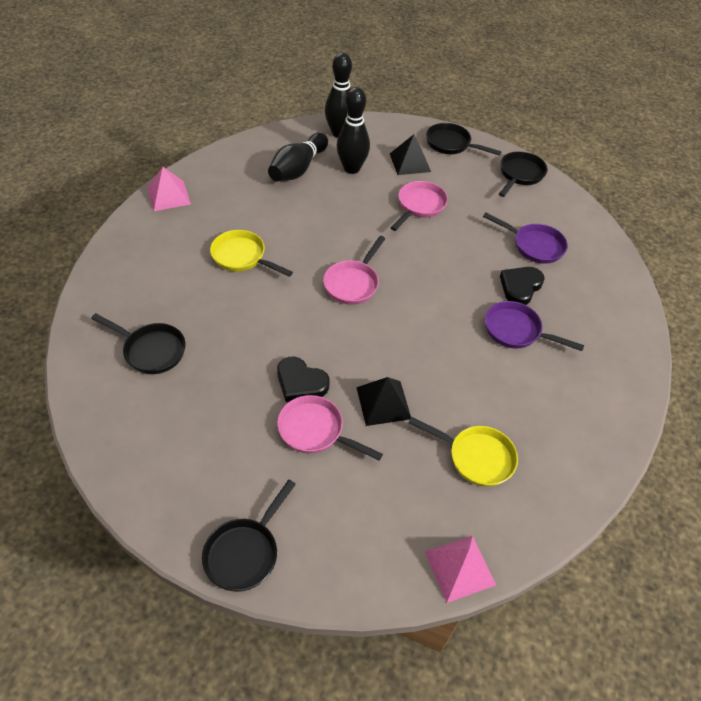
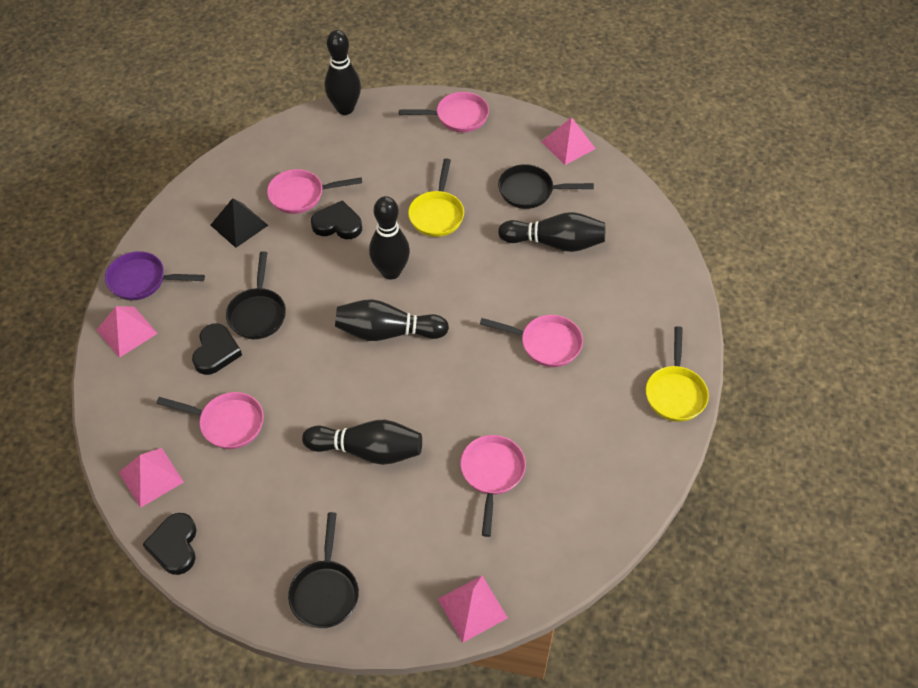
black bowling pin: 3 -> 5
black heart: 2 -> 3
black pan: 4 -> 3
black pyramid: 2 -> 1
pink pan: 3 -> 5
pink pyramid: 2 -> 4
purple pan: 2 -> 1

